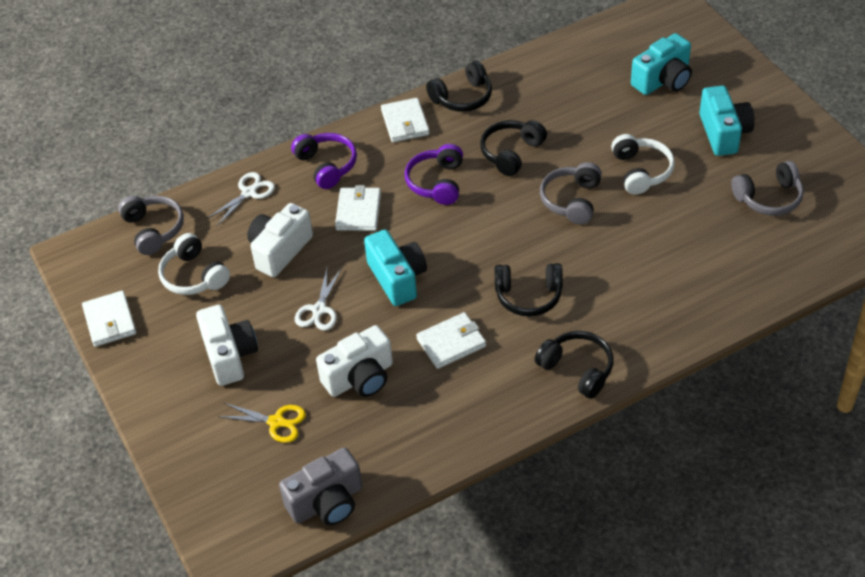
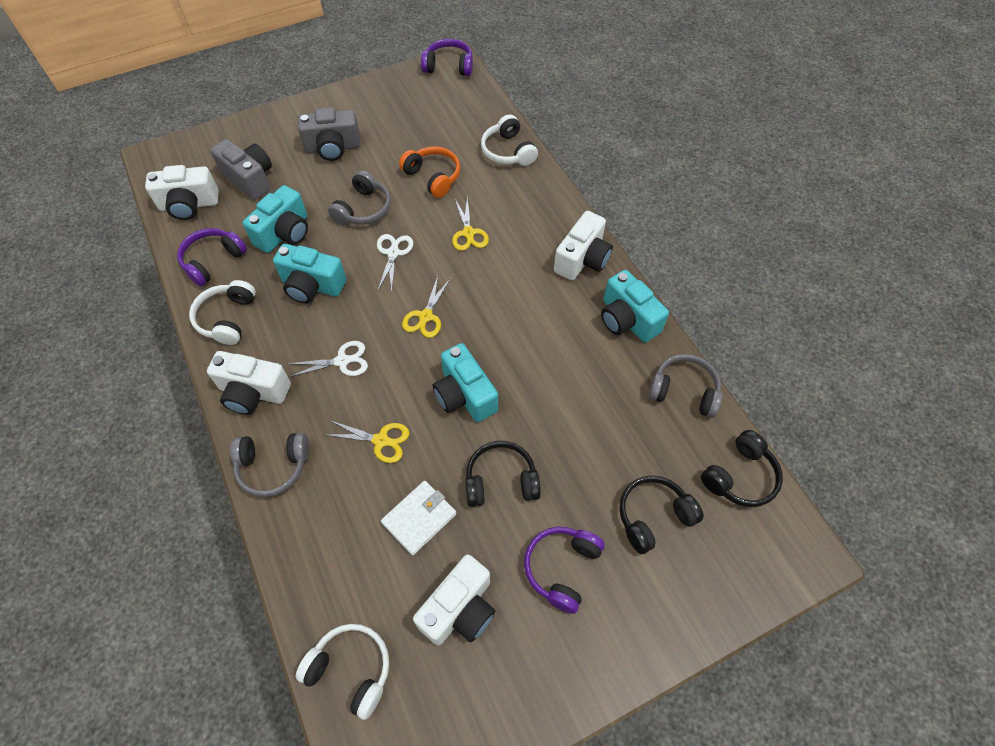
black headphones: 4 -> 3
grey camera: 1 -> 2
orange headphones: 0 -> 1
purple headphones: 2 -> 3
turquoise camera: 3 -> 4
white camera: 3 -> 4
white headphones: 2 -> 3
white wallet: 4 -> 1
yellow scissors: 1 -> 3

